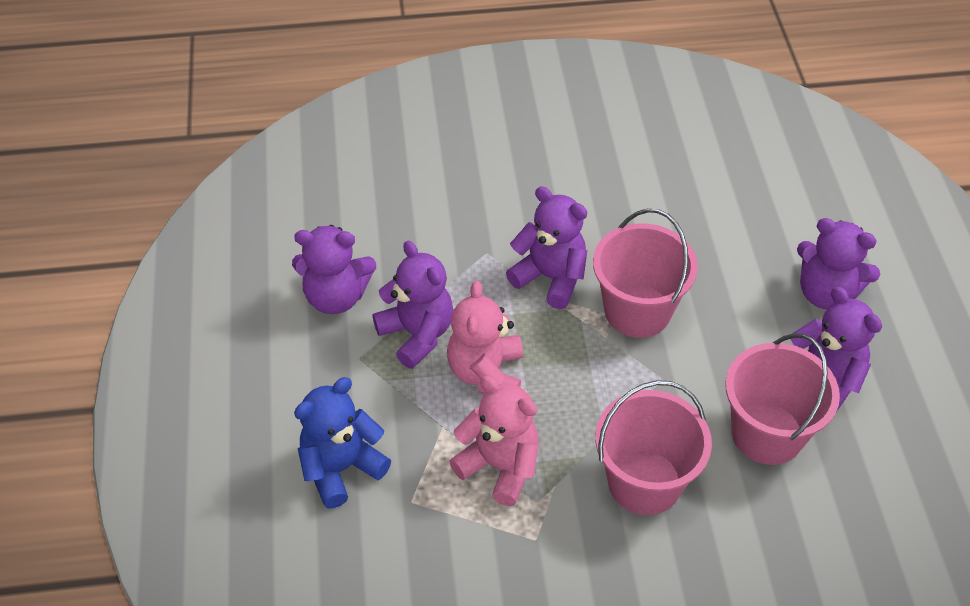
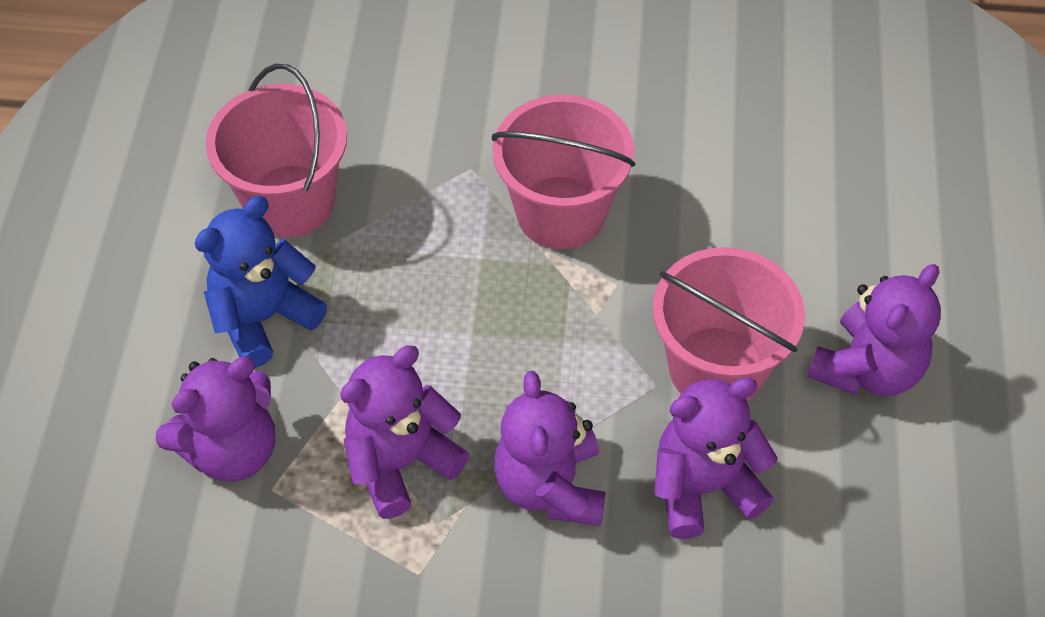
pink teddy bear: 2 -> 0

